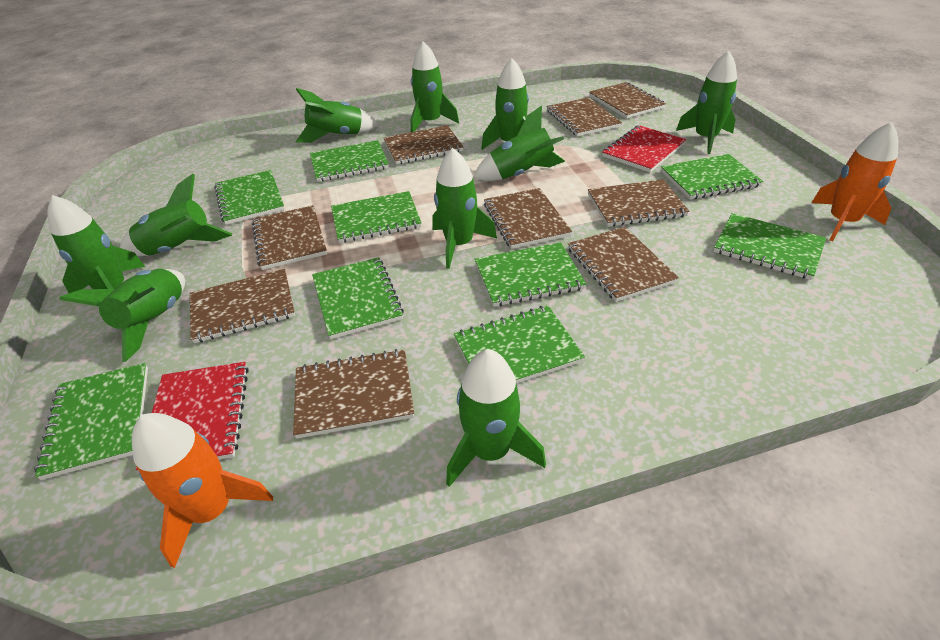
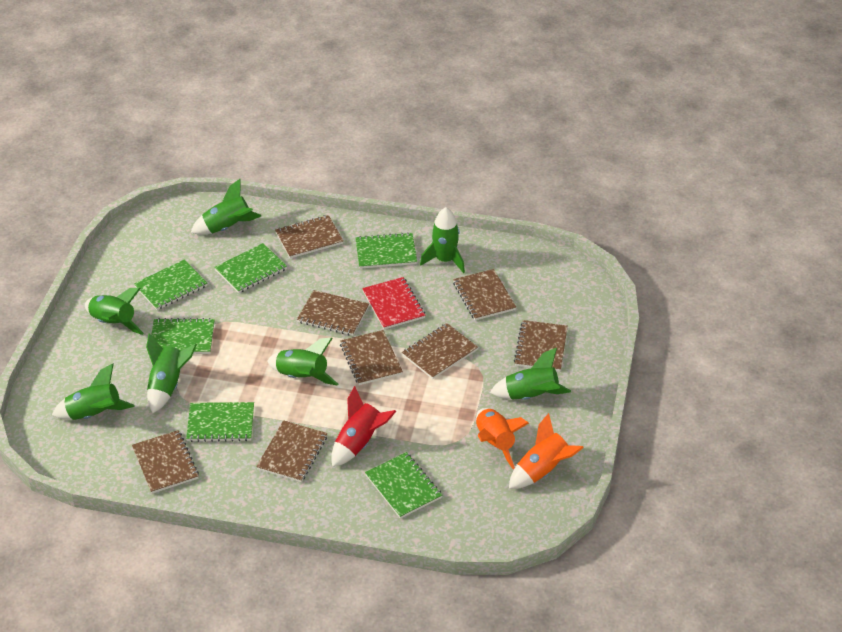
brown notebook: 9 -> 8
green notebook: 9 -> 6
green rocket: 10 -> 7
red notebook: 2 -> 1
red rocket: 0 -> 1

